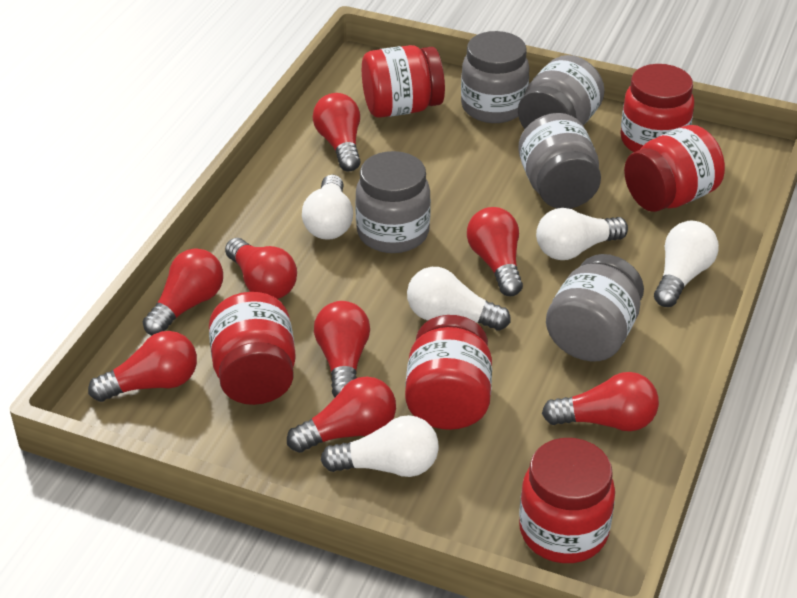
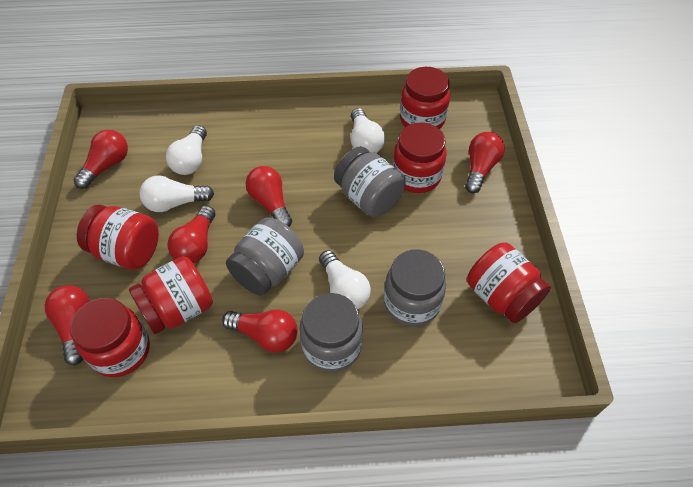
grey jar: 5 -> 4
red light bulb: 8 -> 6
white light bulb: 5 -> 4

